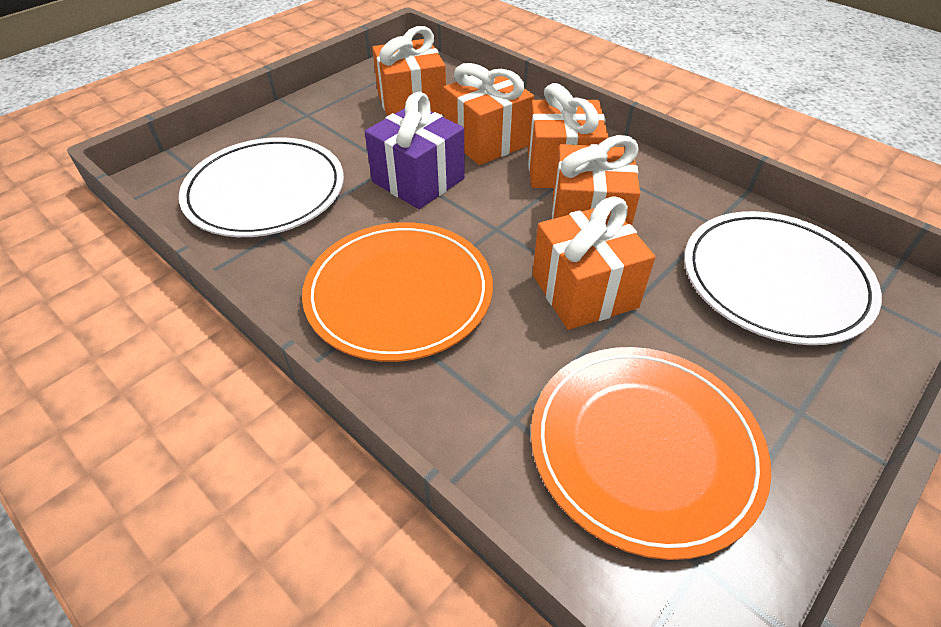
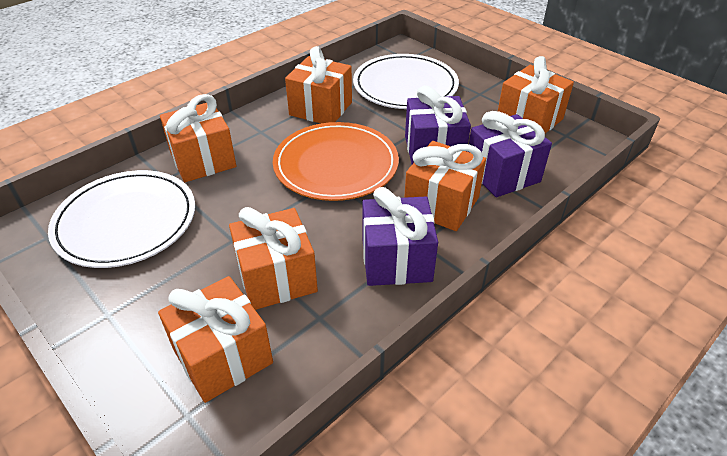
orange gift: 5 -> 6
orange plate: 2 -> 1
purple gift: 1 -> 3

